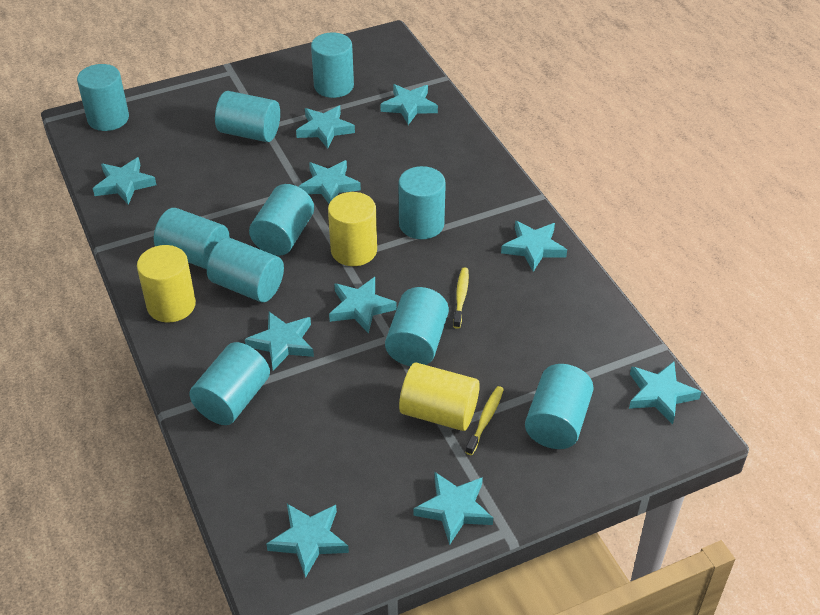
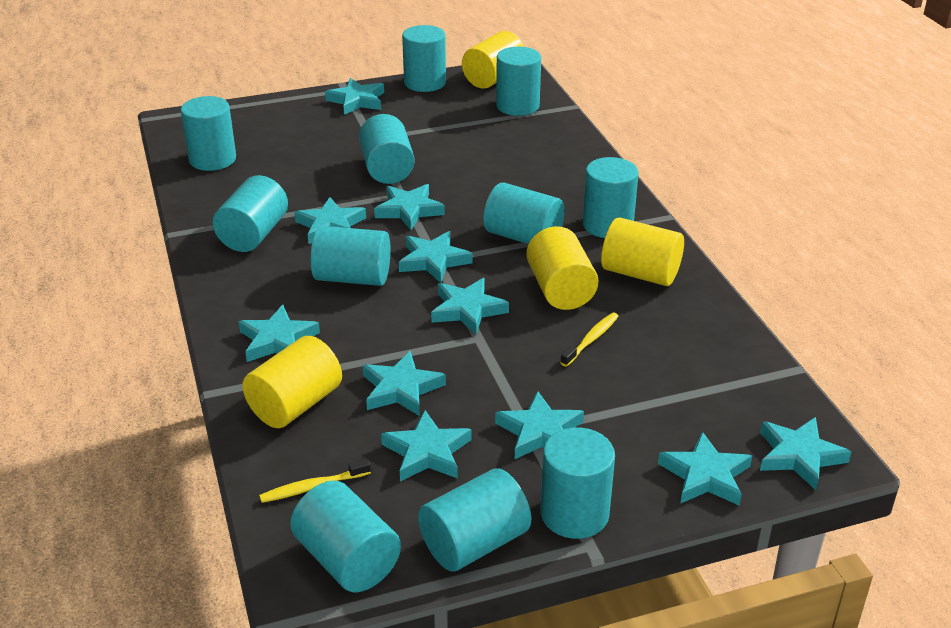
turquoise cylinder: 10 -> 11
turquoise star: 10 -> 11
yellow cylinder: 3 -> 4

